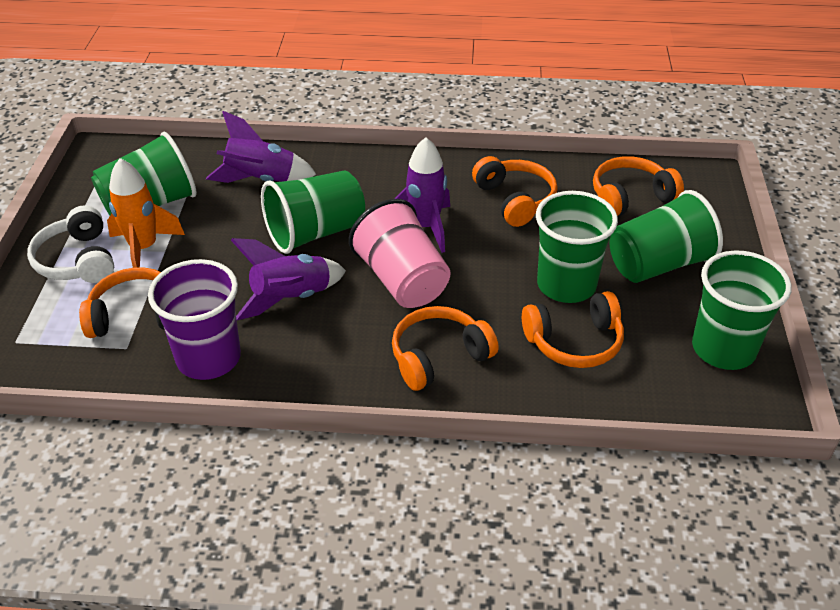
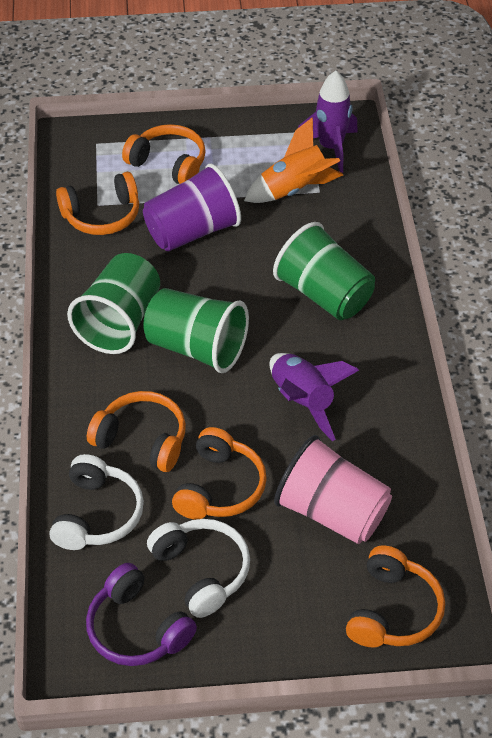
green cup: 5 -> 3
purple headphones: 0 -> 1
purple rocket: 3 -> 2
white headphones: 1 -> 2

